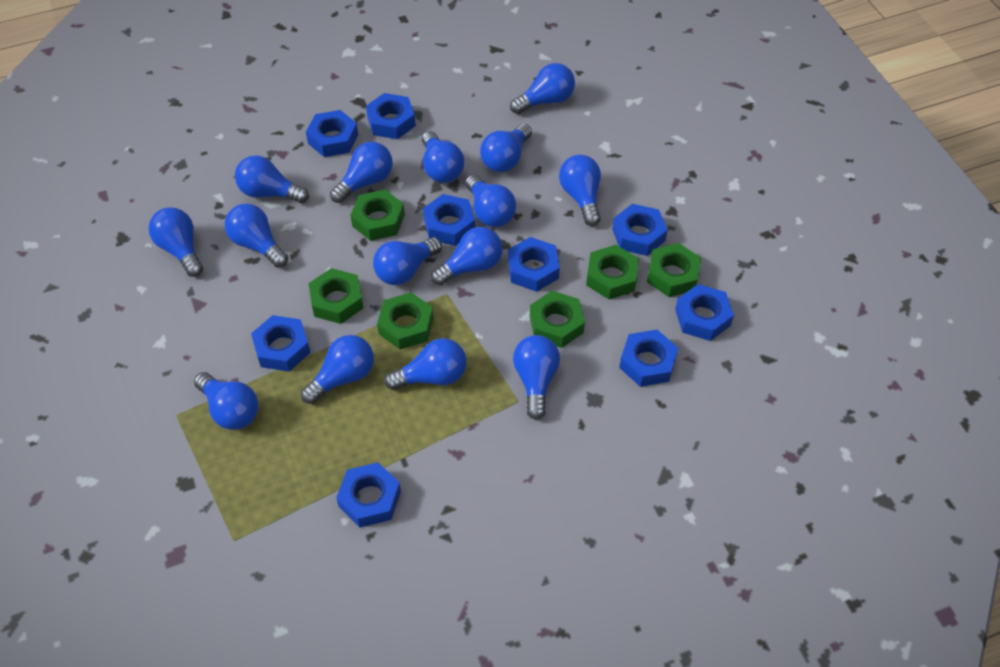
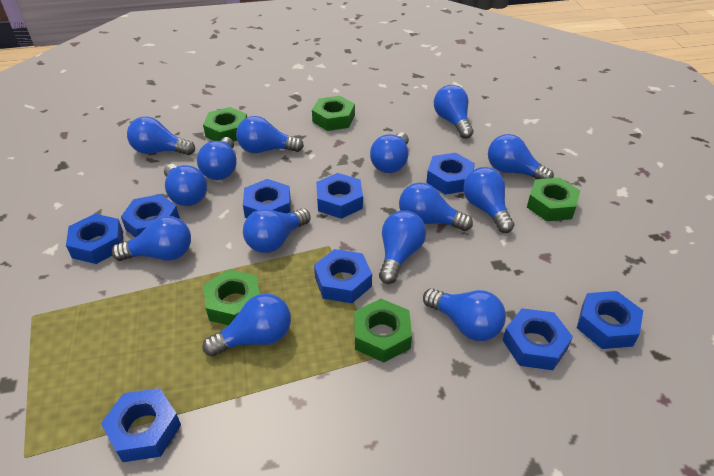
blue light bulb: 15 -> 14
green nut: 6 -> 5

